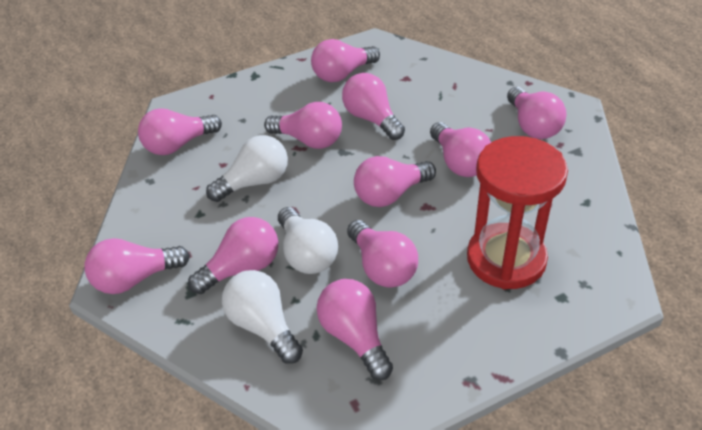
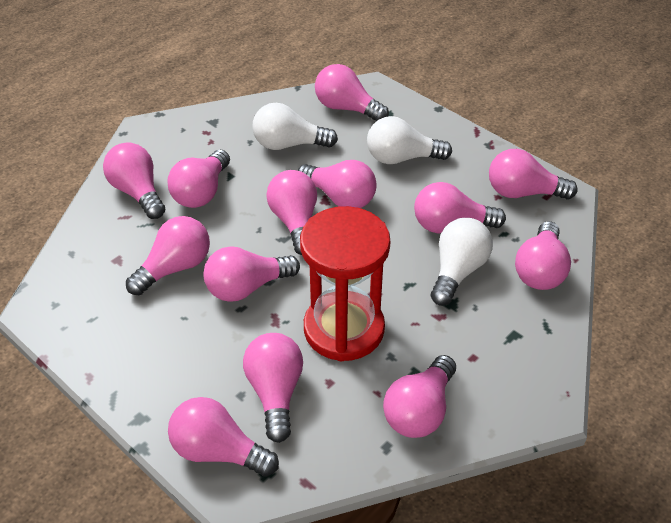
pink light bulb: 11 -> 13

